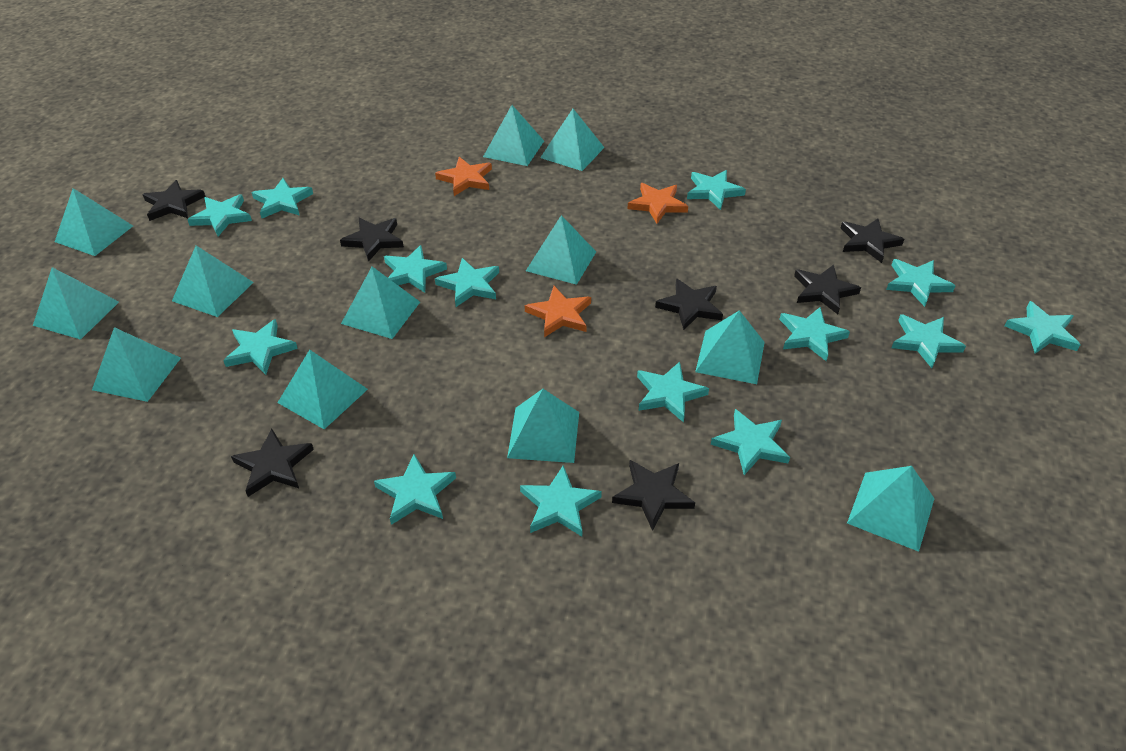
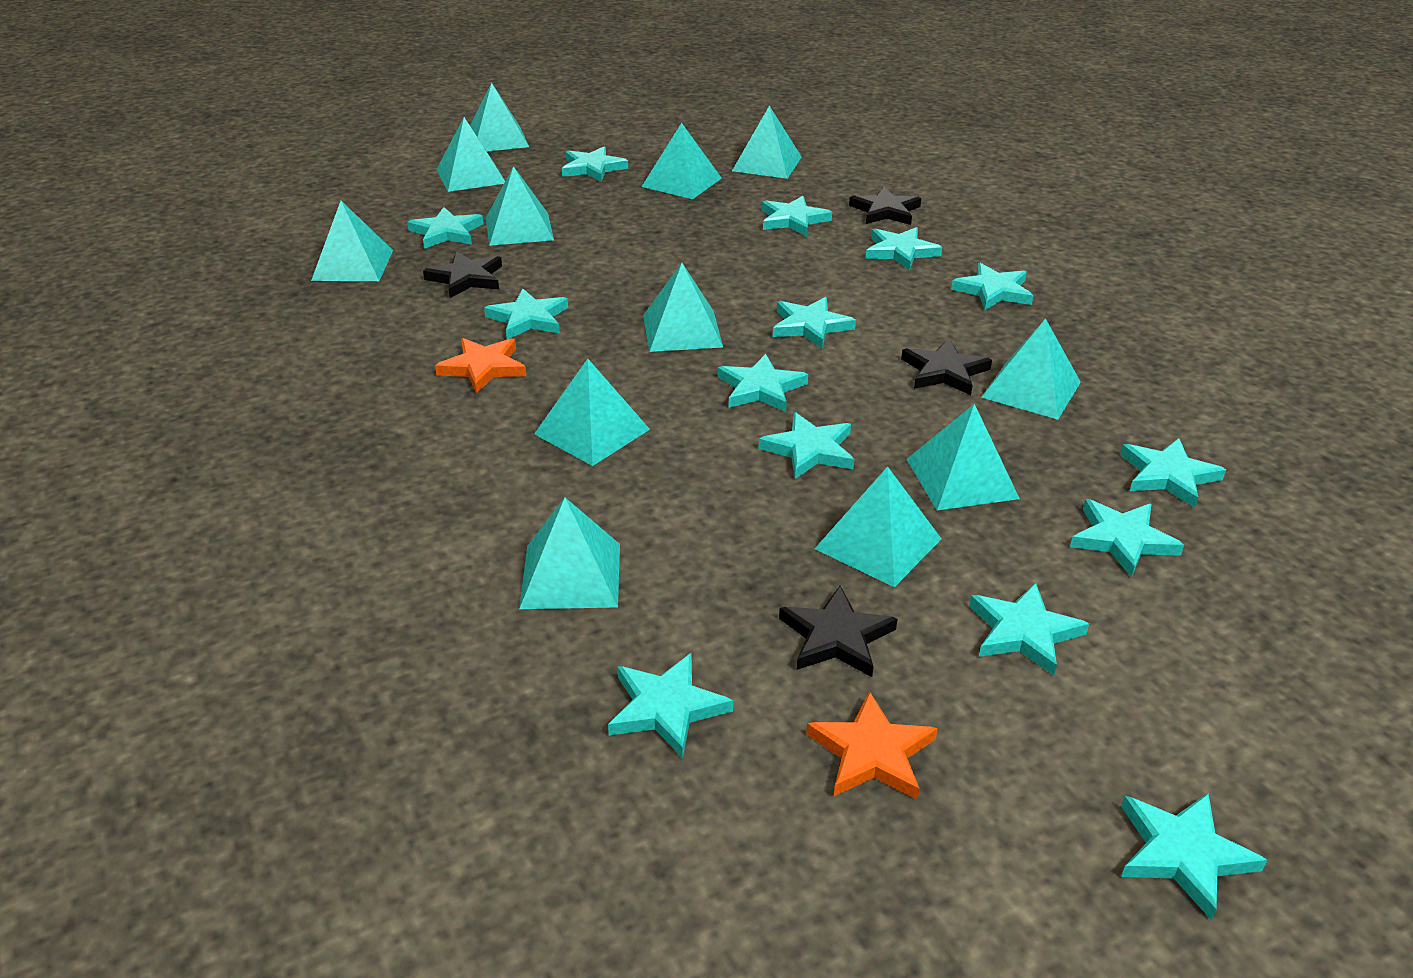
black star: 7 -> 4
orange star: 3 -> 2

